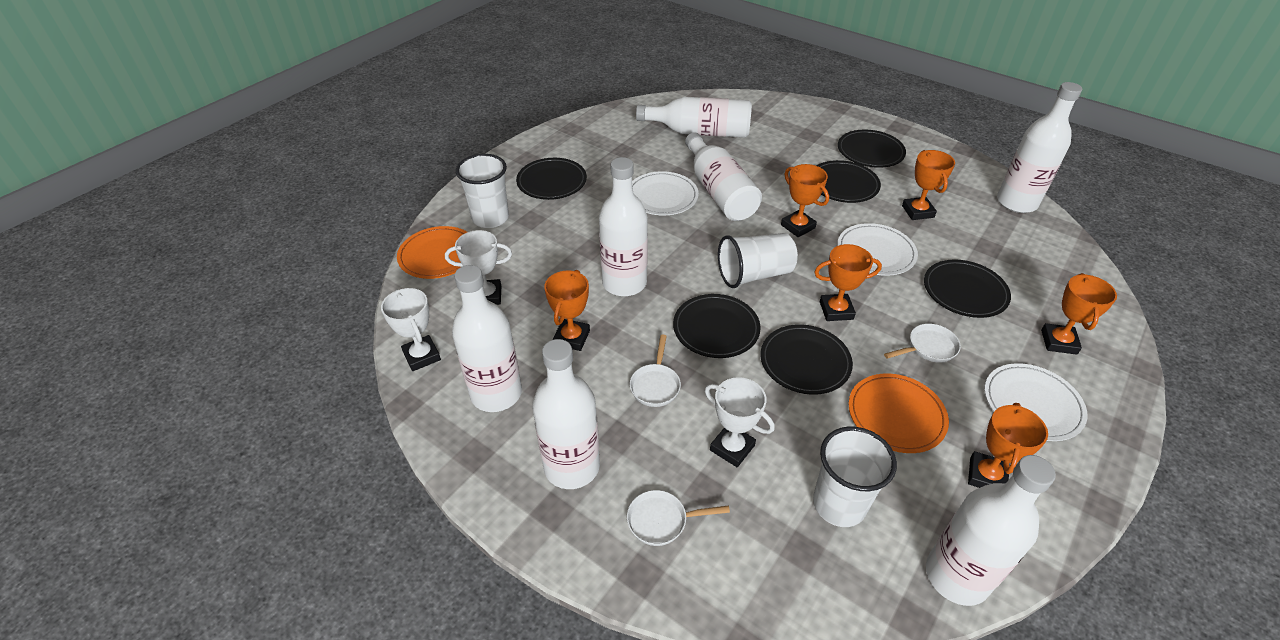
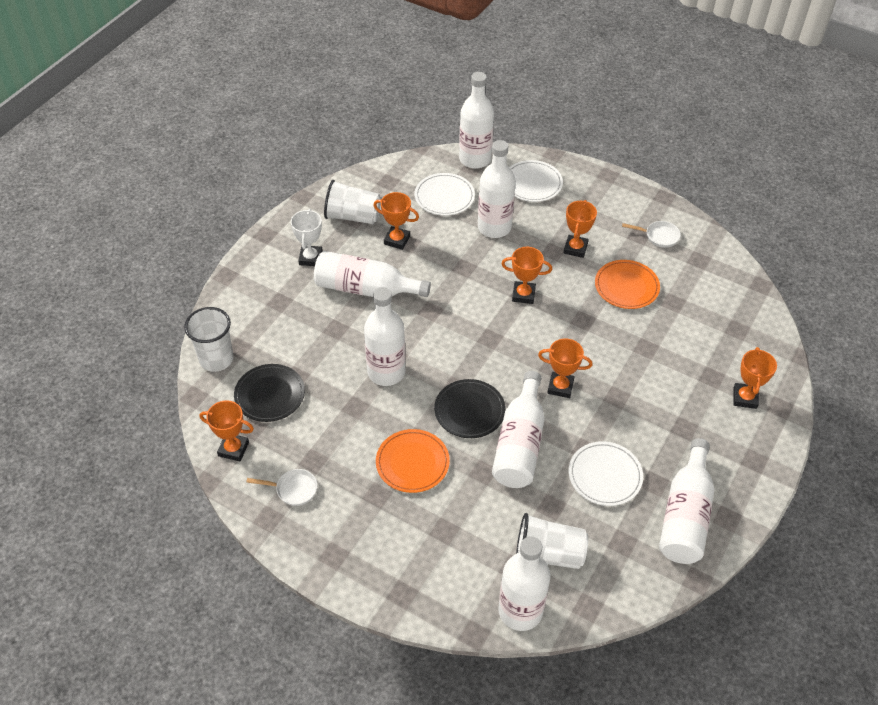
black plate: 6 -> 2
white pan: 3 -> 2
white trophy: 3 -> 1

